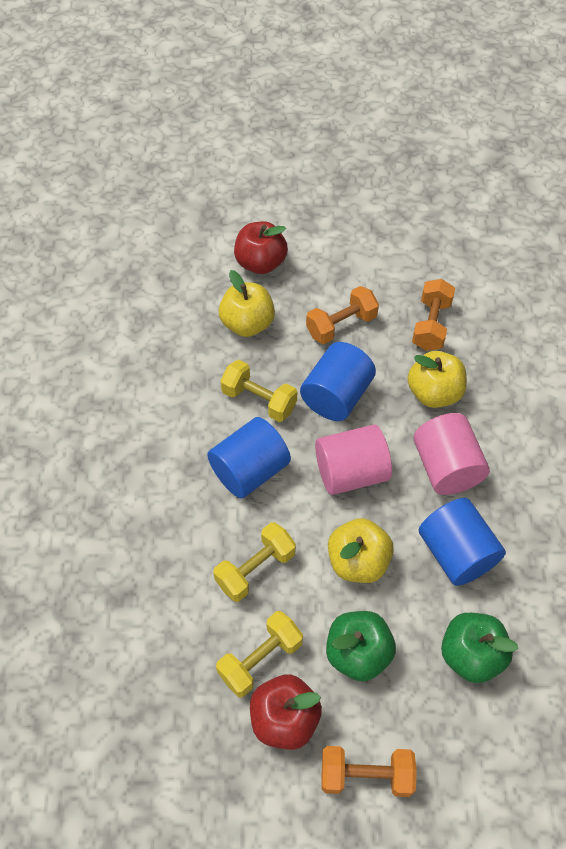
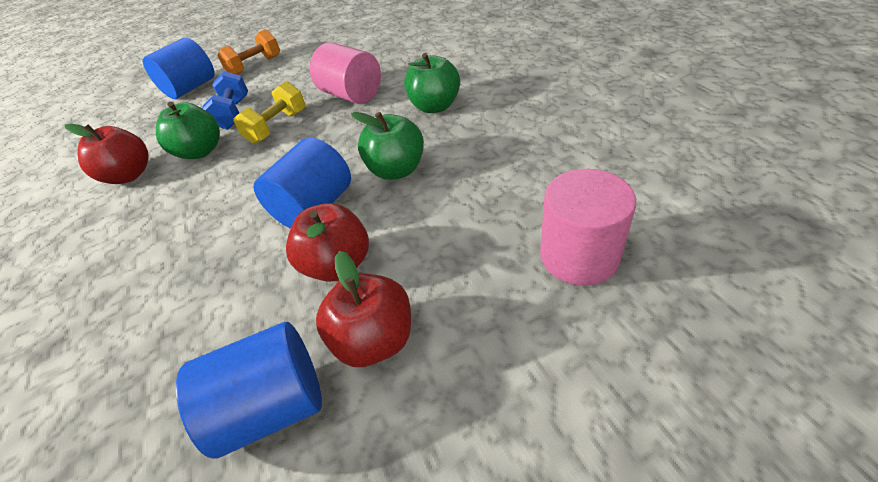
blue dumbbell: 0 -> 1
green apple: 2 -> 3
orange dumbbell: 3 -> 1
red apple: 2 -> 3
yellow apple: 3 -> 0
yellow dumbbell: 3 -> 1

